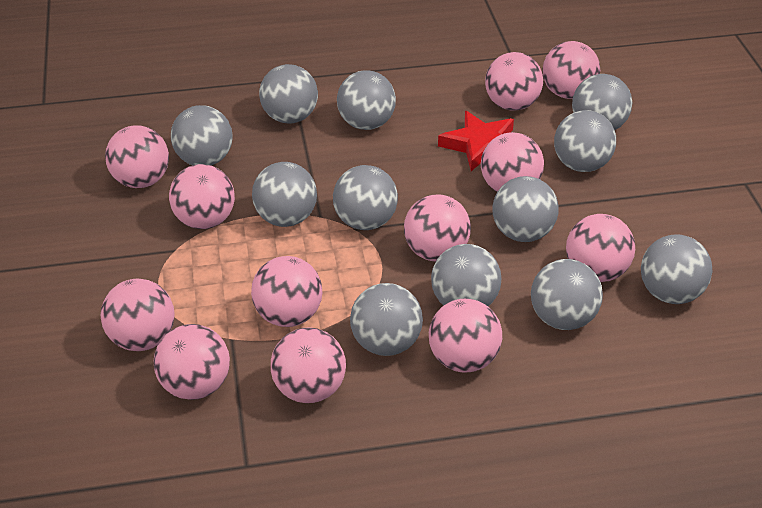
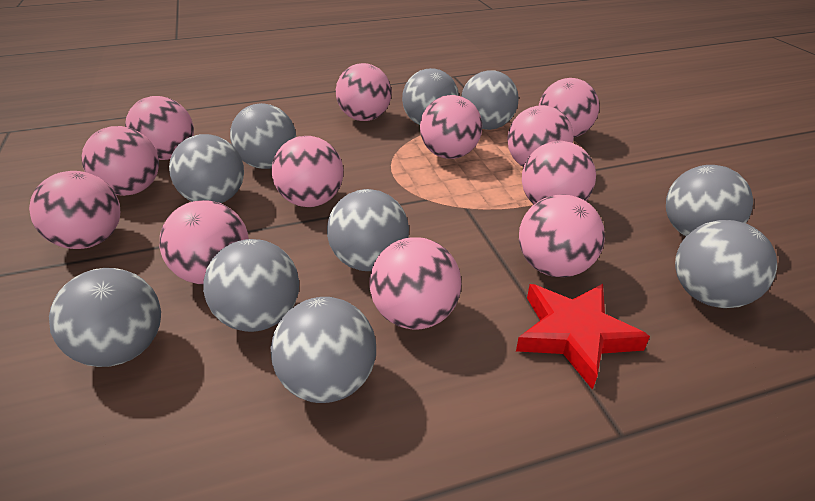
grey ball: 12 -> 10

